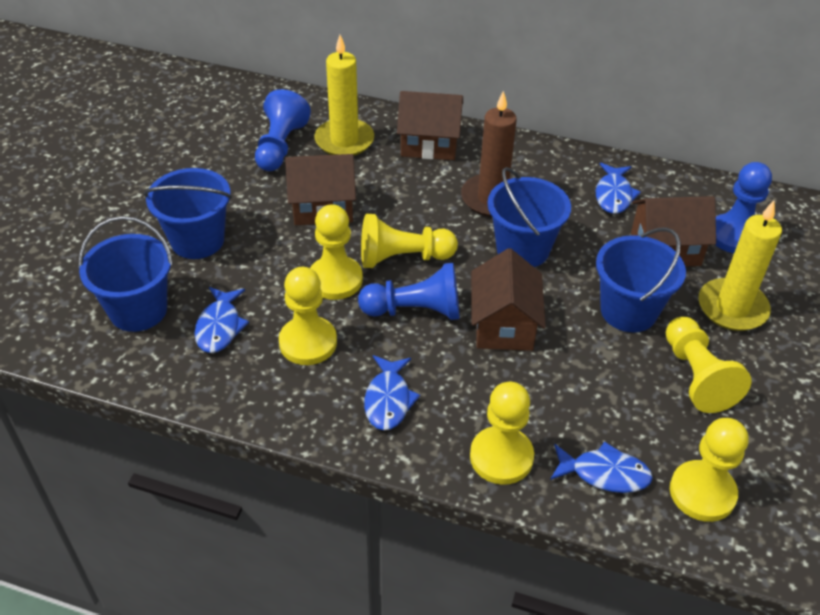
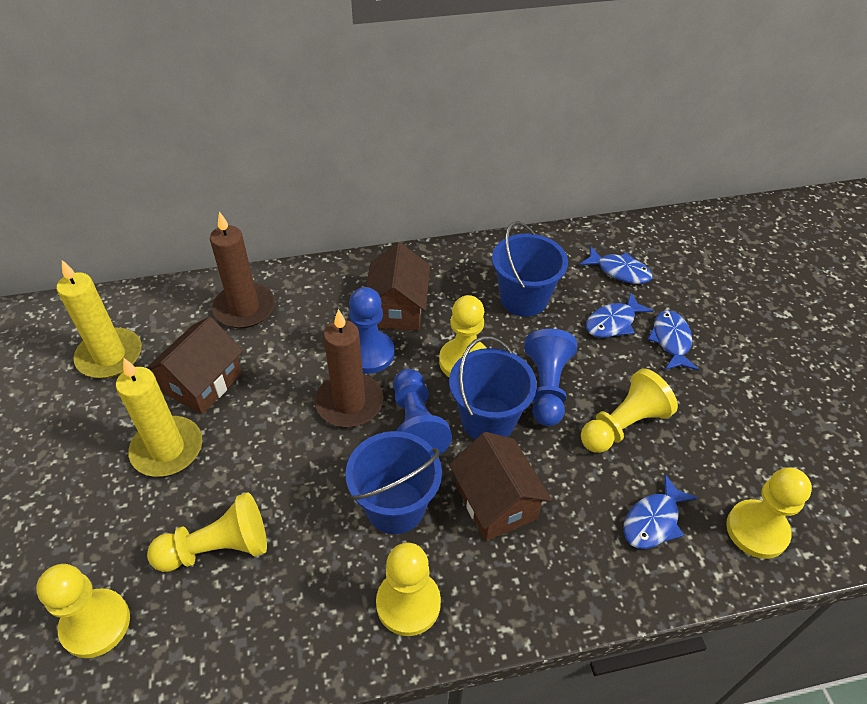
blue bucket: 4 -> 3
brown candle: 1 -> 2
brown house: 4 -> 3

